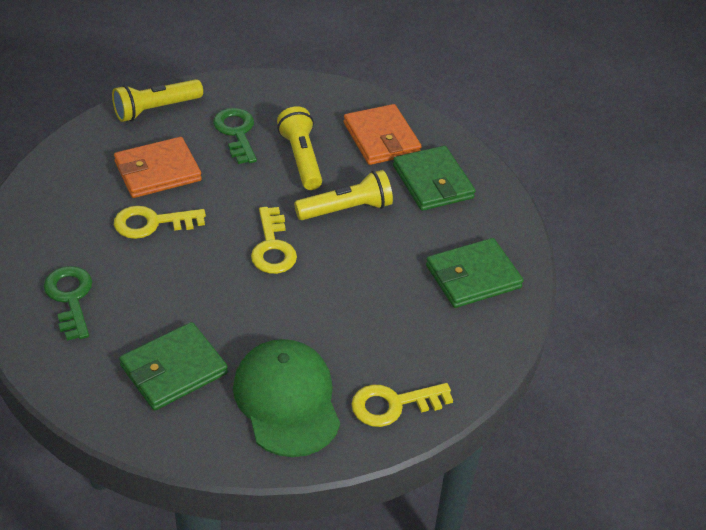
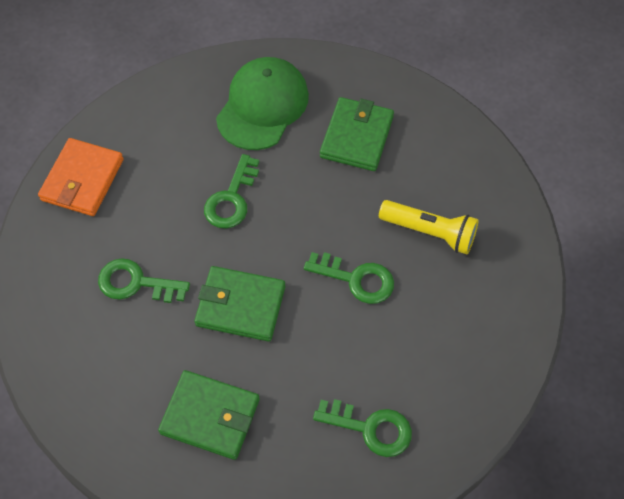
green key: 2 -> 4
orange wallet: 2 -> 1
yellow flashlight: 3 -> 1
yellow key: 3 -> 0

